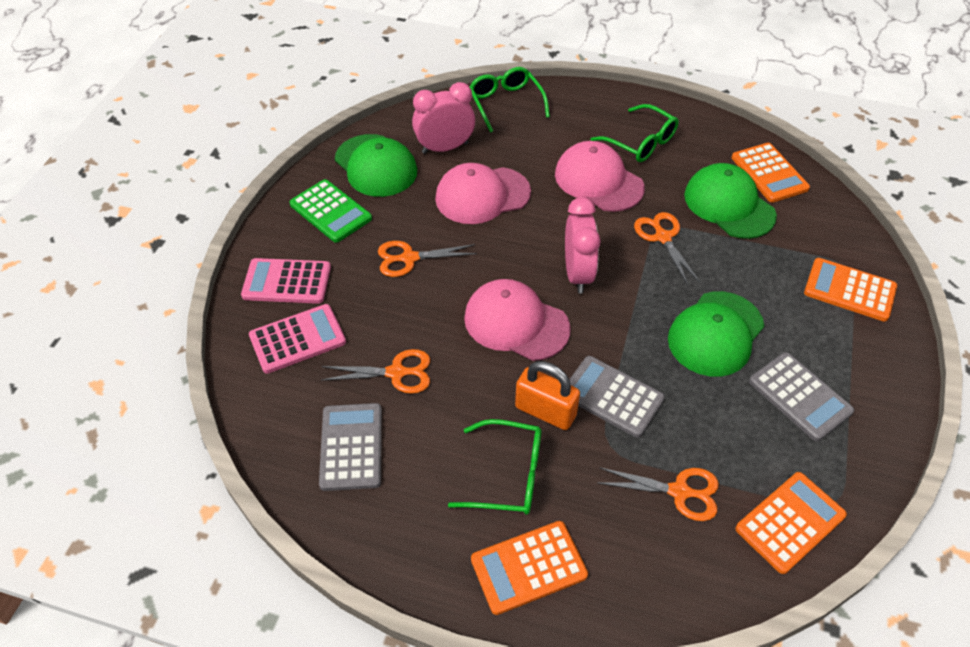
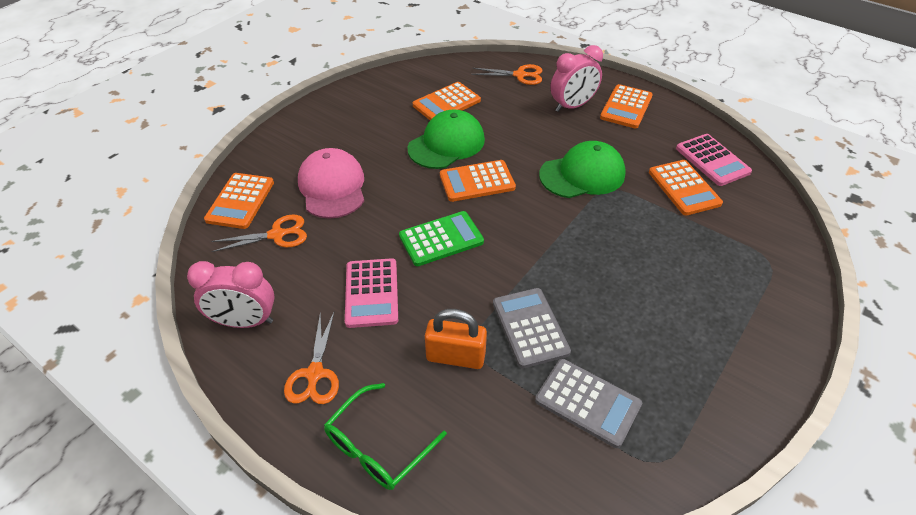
green cap: 3 -> 2
green glasses: 3 -> 1
grey calculator: 3 -> 2
orange calculator: 4 -> 5
orange scissors: 4 -> 3
pink cap: 3 -> 1

